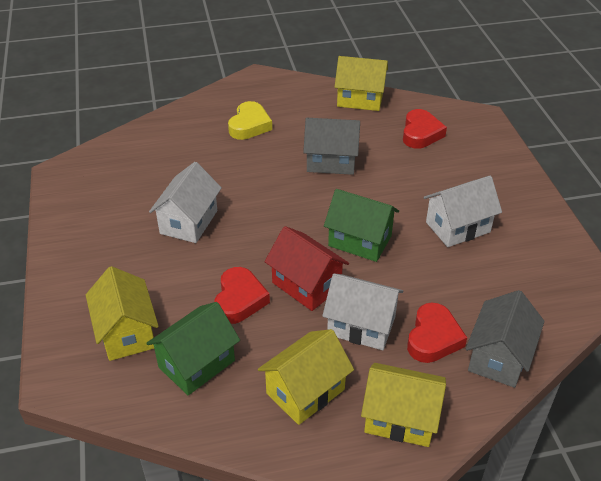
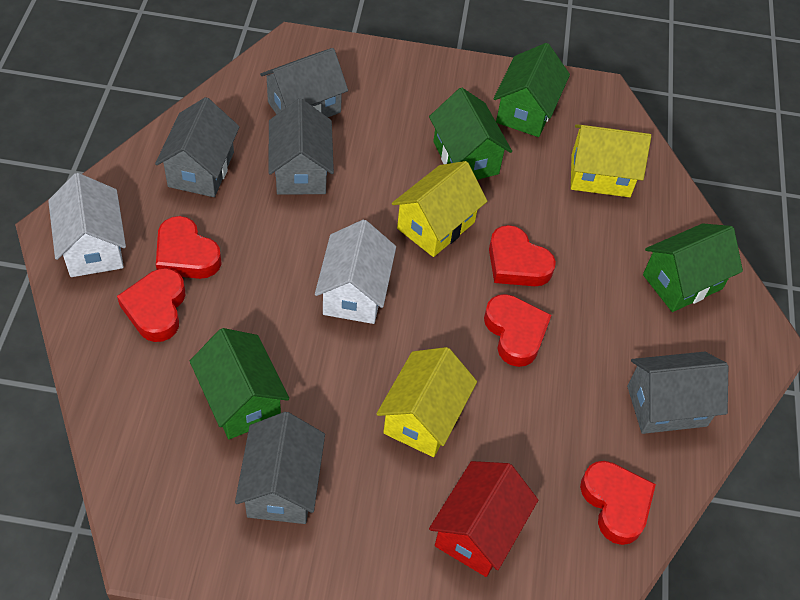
green house: 2 -> 4
grey house: 2 -> 5
red heart: 3 -> 5
white house: 3 -> 2
yellow heart: 1 -> 0
yellow house: 4 -> 3

